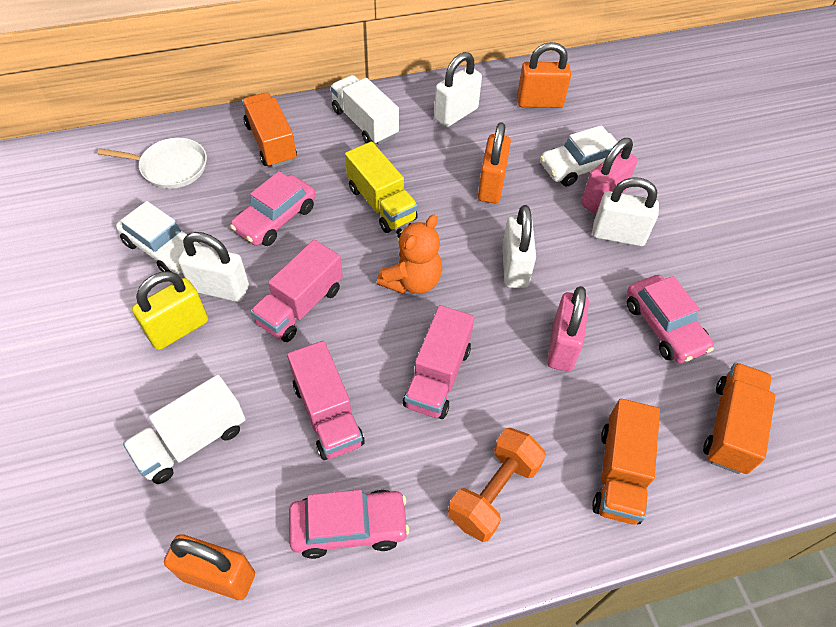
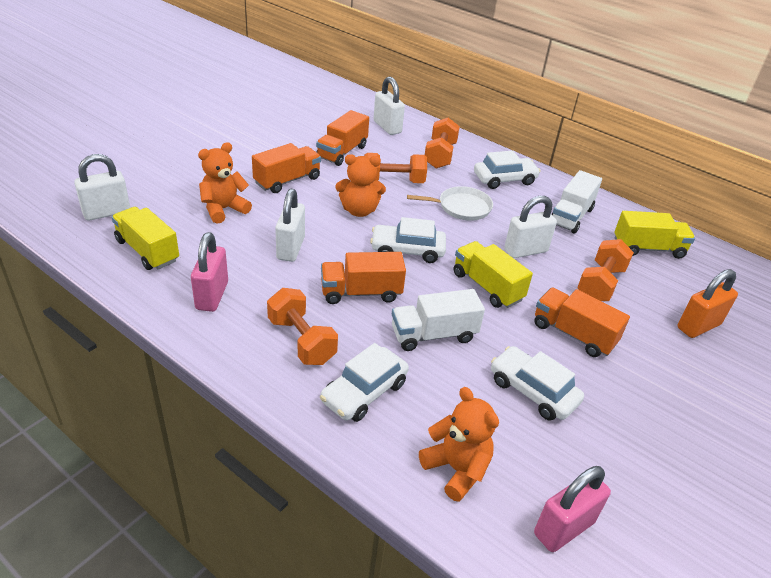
orange dumbbell: 1 -> 4
orange padlock: 3 -> 1
orange teddy bear: 1 -> 3
orange truck: 3 -> 4
pink car: 3 -> 0
pink truck: 3 -> 0
white car: 2 -> 4
yellow padlock: 1 -> 0
yellow truck: 1 -> 3

